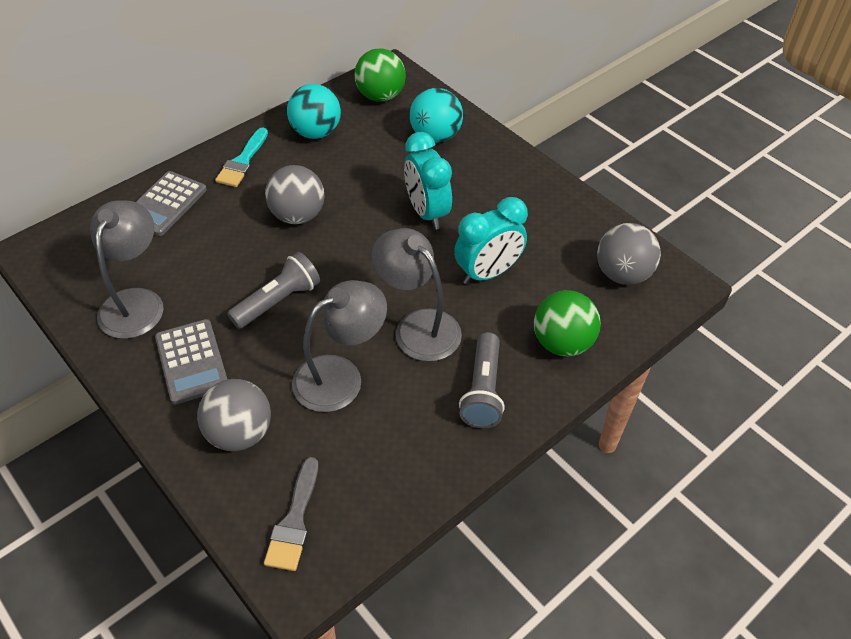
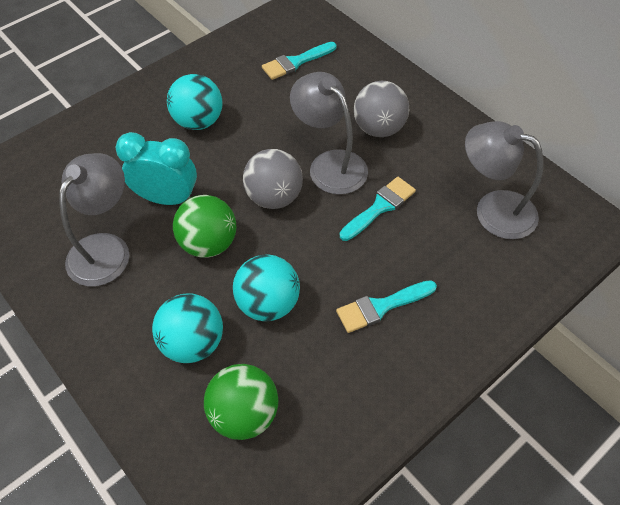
grey ball: 3 -> 2
grey brush: 1 -> 0
grey calculator: 2 -> 0
grey flashlight: 2 -> 0
turquoise ball: 2 -> 3
turquoise brush: 1 -> 3
turquoise clock: 2 -> 1

